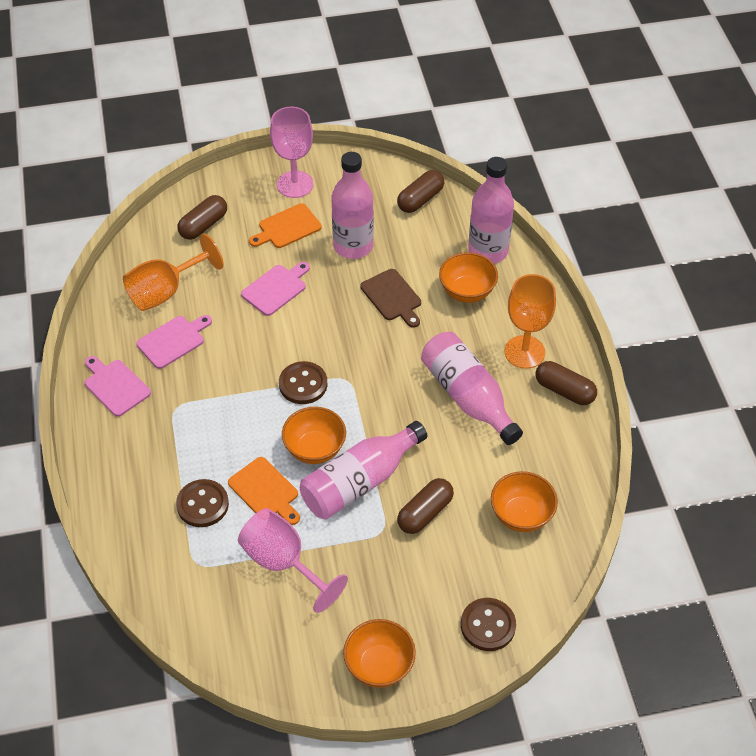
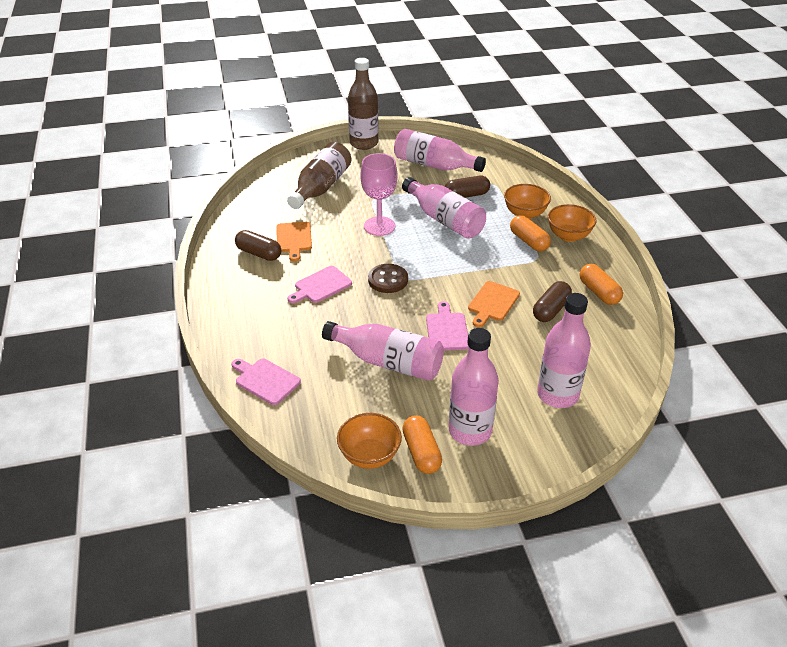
brown bottle: 0 -> 2
brown button: 3 -> 1
brown capsule: 4 -> 3
brown cutting board: 1 -> 0
orange bowl: 4 -> 3
orange capsule: 0 -> 3
orange goblet: 2 -> 0
pink bottle: 4 -> 5
pink goblet: 2 -> 1

